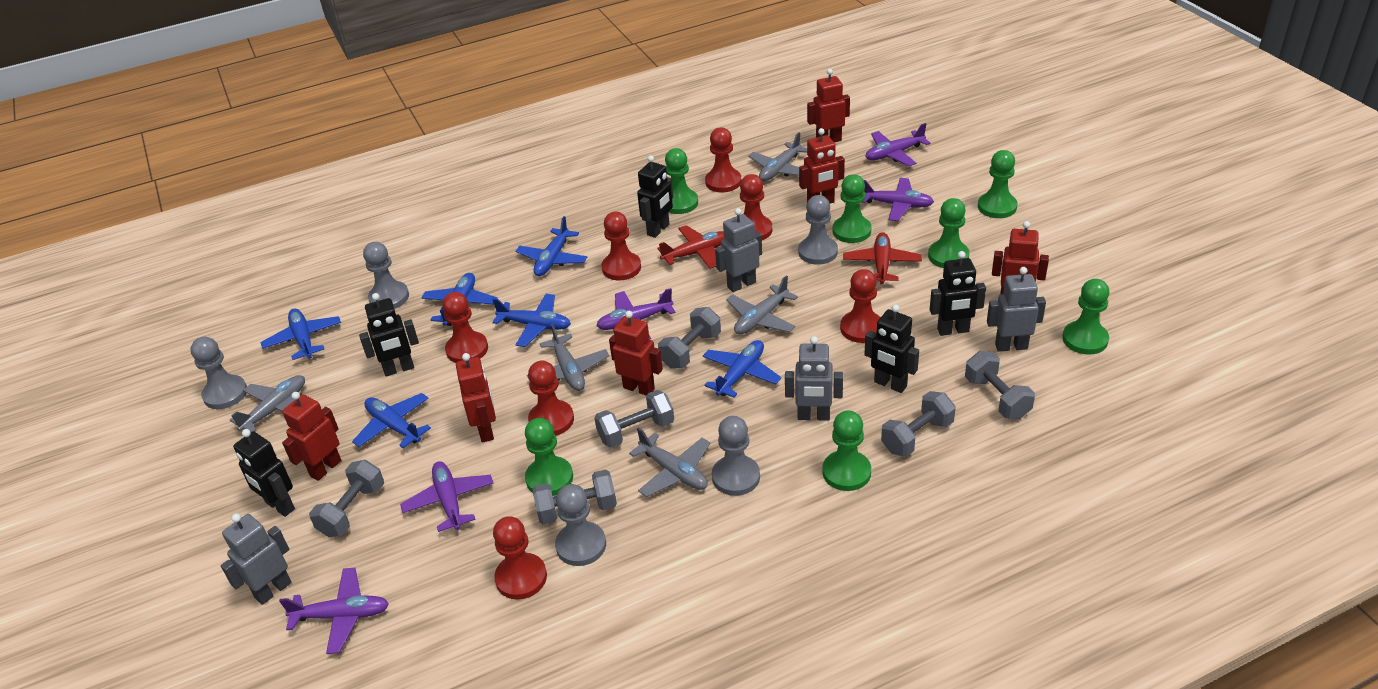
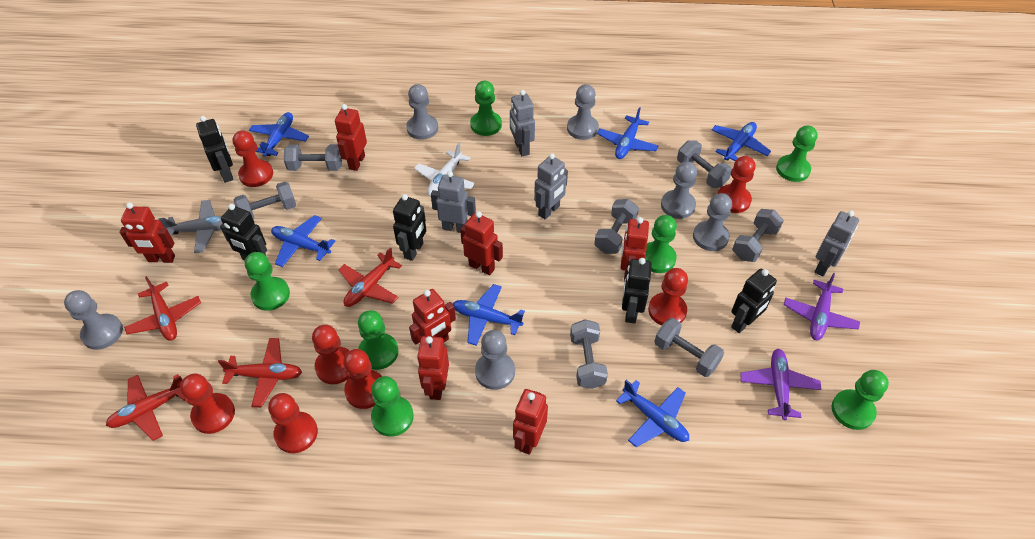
grey dumbbell: 6 -> 7
grey pawn: 5 -> 6
grey plane: 5 -> 1
purple plane: 5 -> 2
red plane: 2 -> 4
red robot: 6 -> 7
white plane: 0 -> 1

